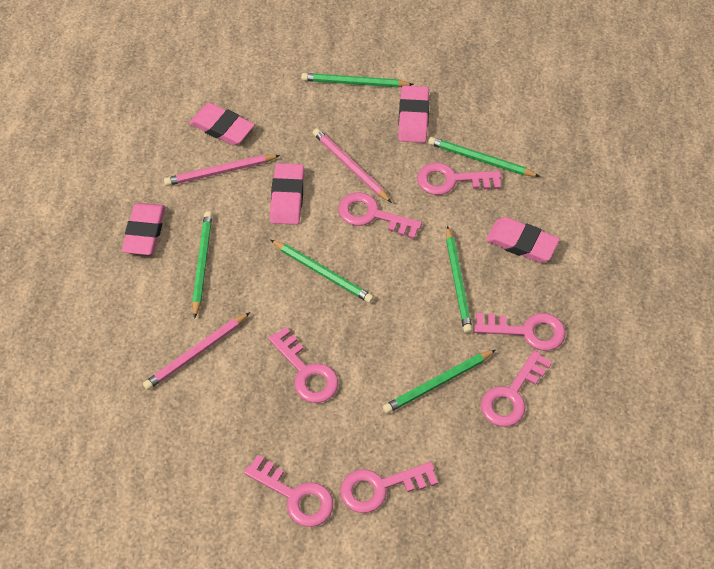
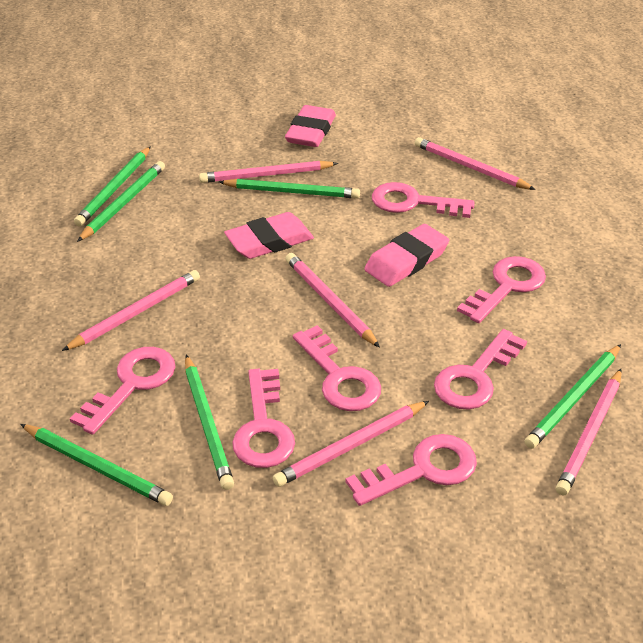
pink eraser: 5 -> 3
pink pencil: 3 -> 6

